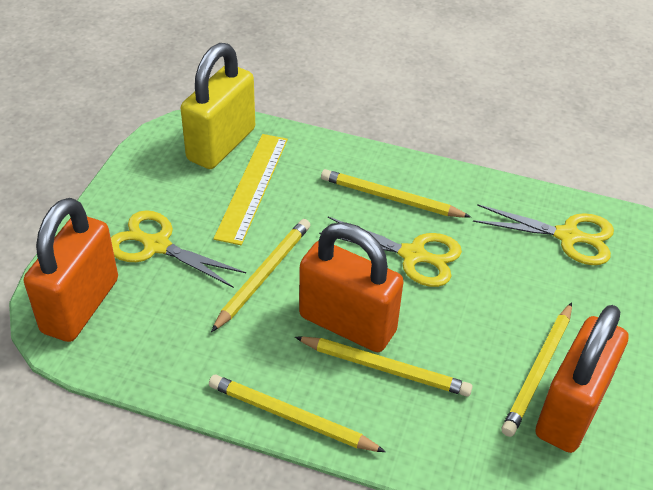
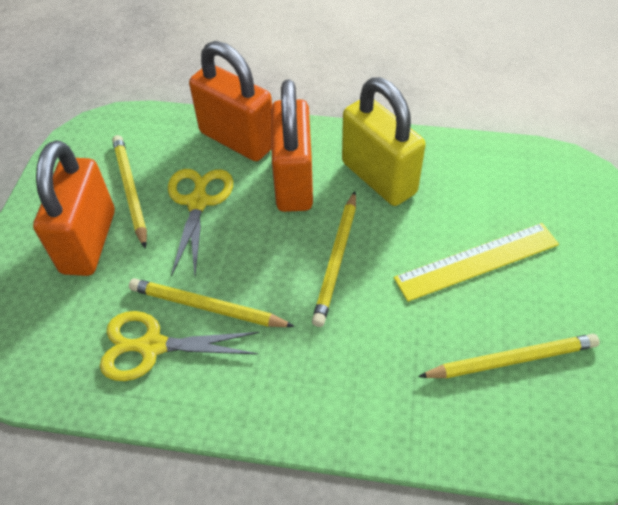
yellow pencil: 5 -> 4
yellow scissors: 3 -> 2

